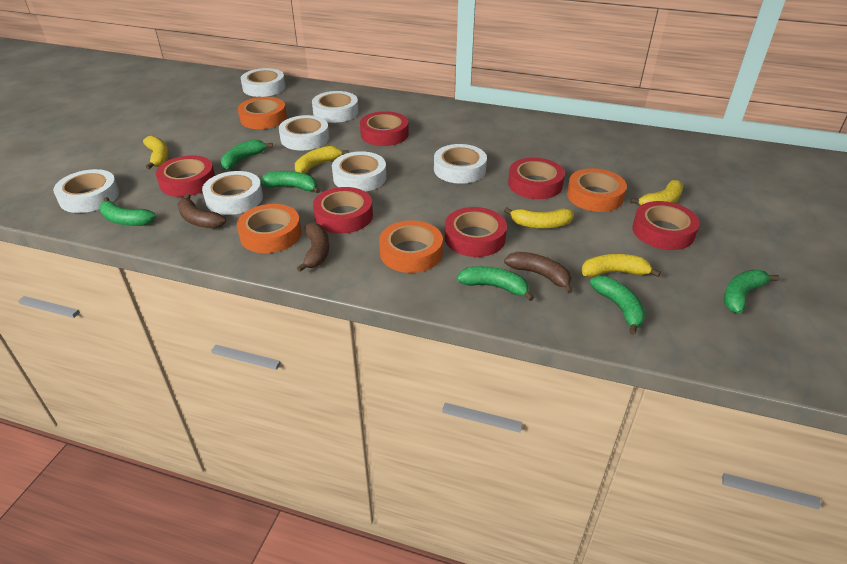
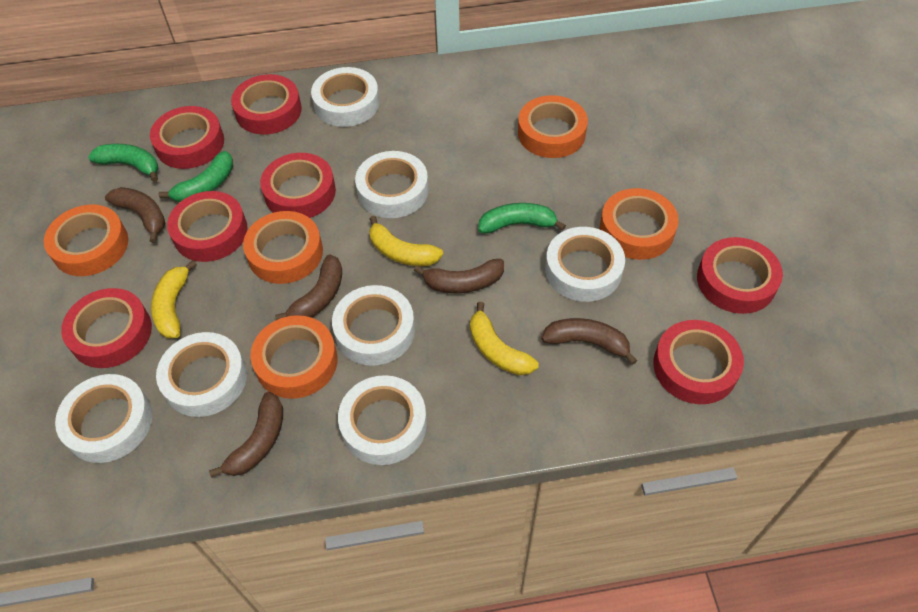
brown banana: 3 -> 5
green banana: 6 -> 3
orange tape: 4 -> 5
red tape: 6 -> 7
yellow banana: 5 -> 3

